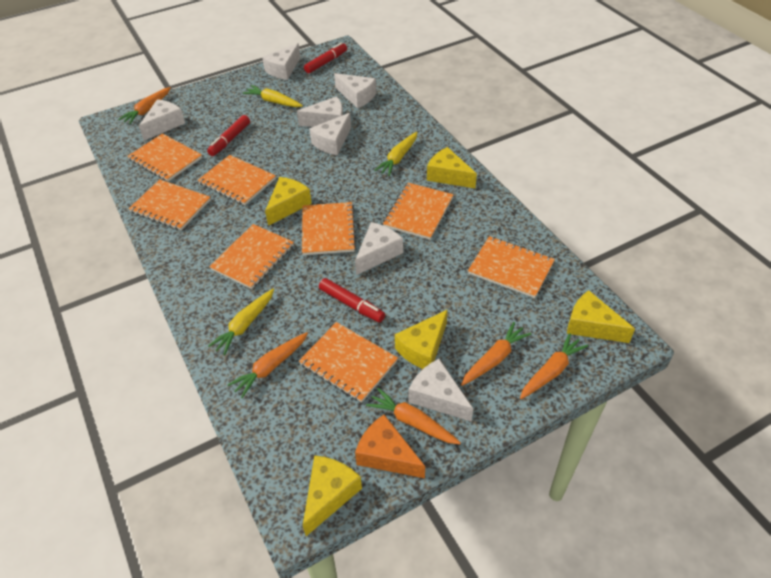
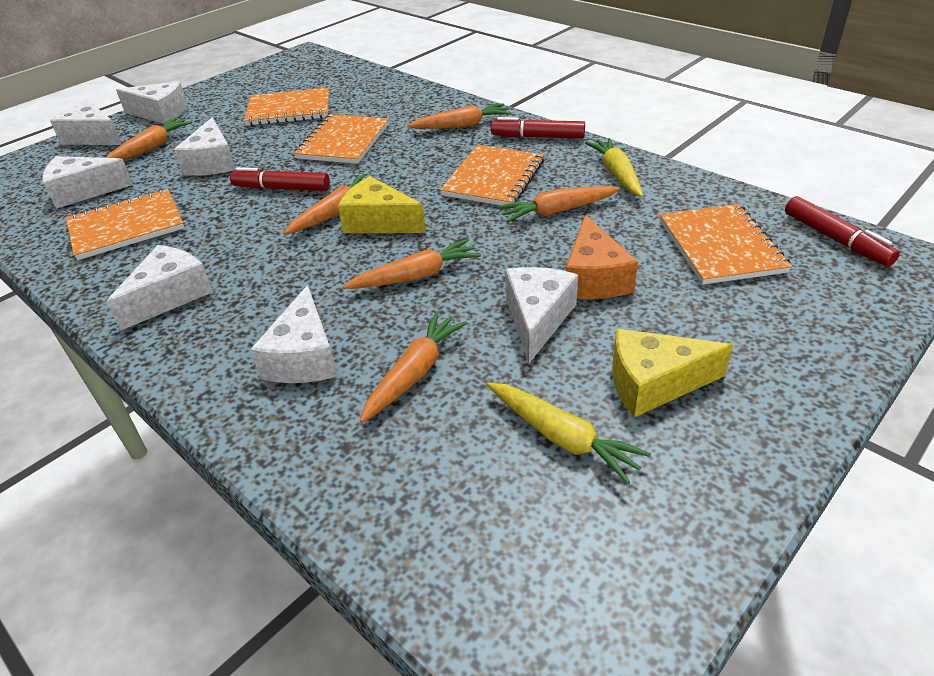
orange carrot: 5 -> 6
orange notebook: 8 -> 5
yellow carrot: 3 -> 2
yellow cheese: 5 -> 2

